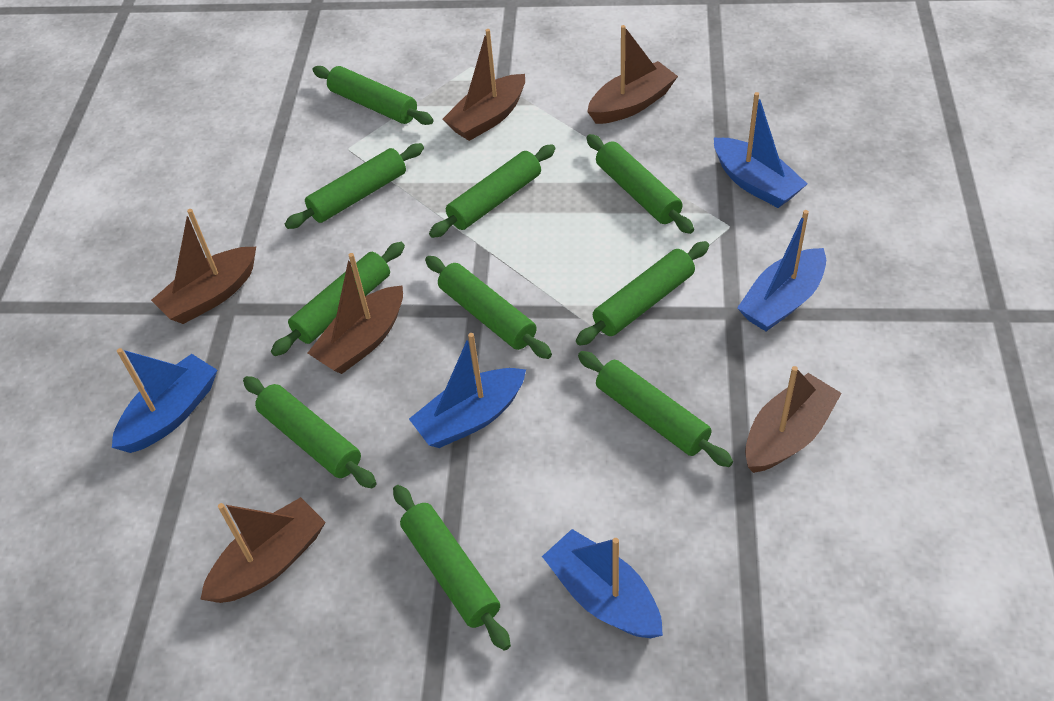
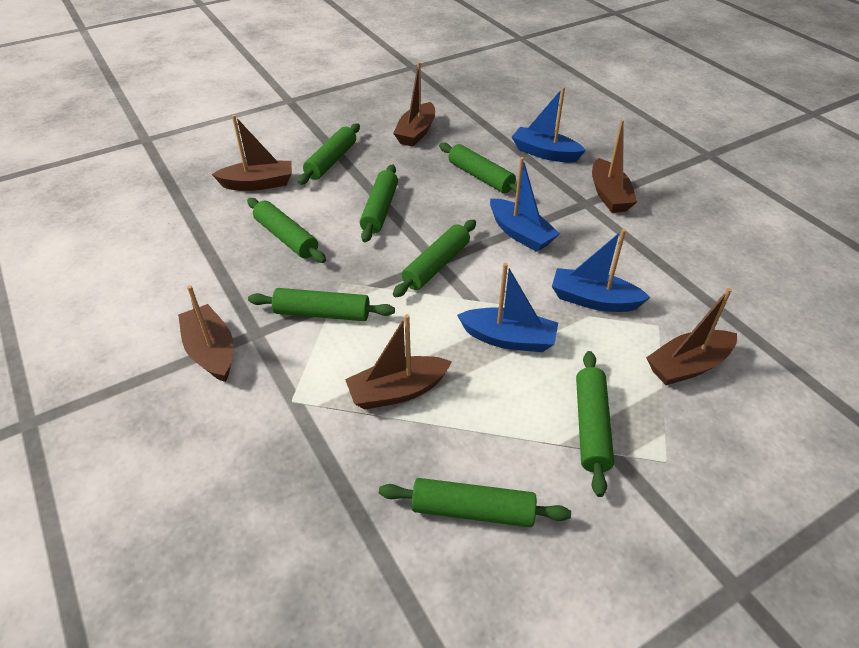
blue boat: 5 -> 4
green rolling pin: 10 -> 8

